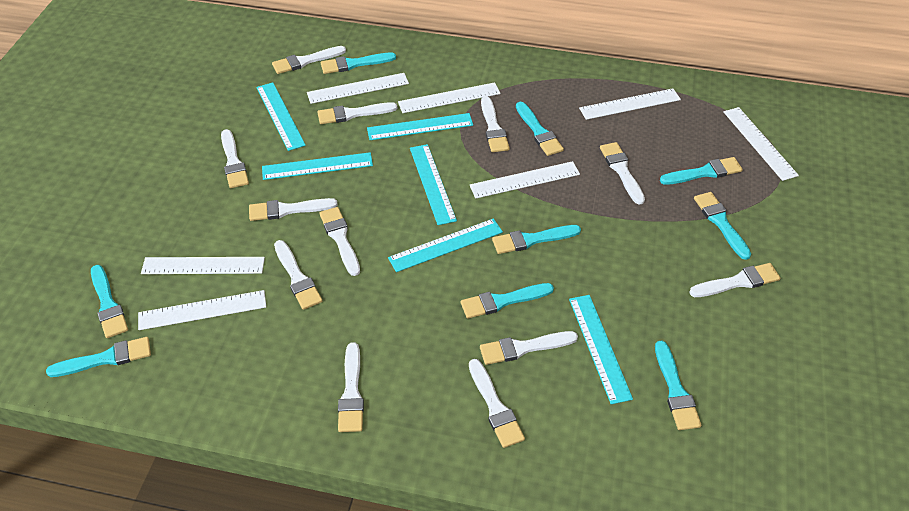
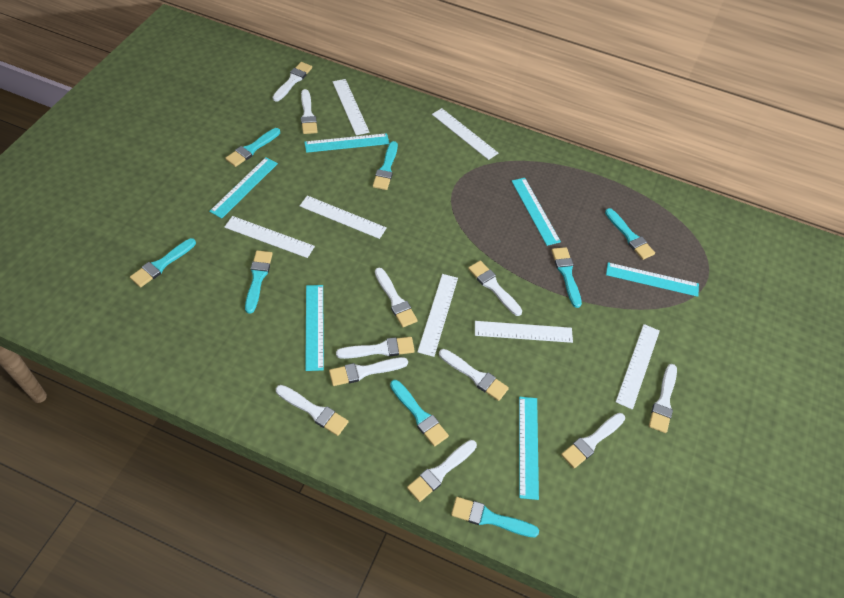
turquoise brush: 9 -> 8
white brush: 12 -> 11

